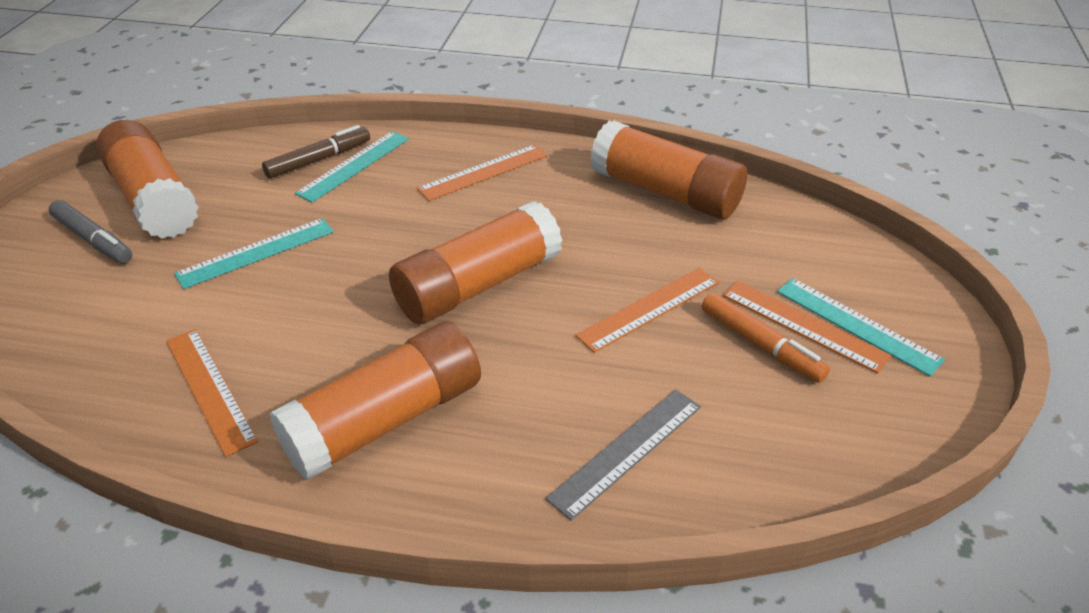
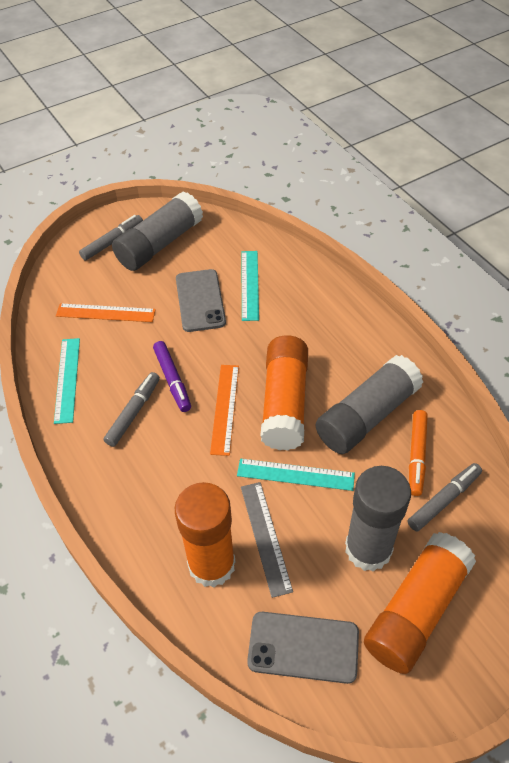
brown marker: 1 -> 0
grey glue stick: 0 -> 3
grey marker: 1 -> 3
grey phone: 0 -> 2
orange glue stick: 4 -> 3
orange ruler: 4 -> 2
purple marker: 0 -> 1

